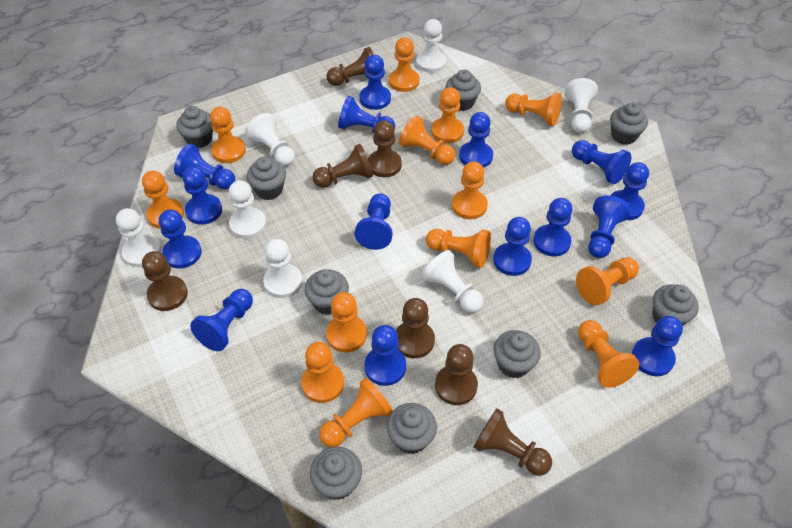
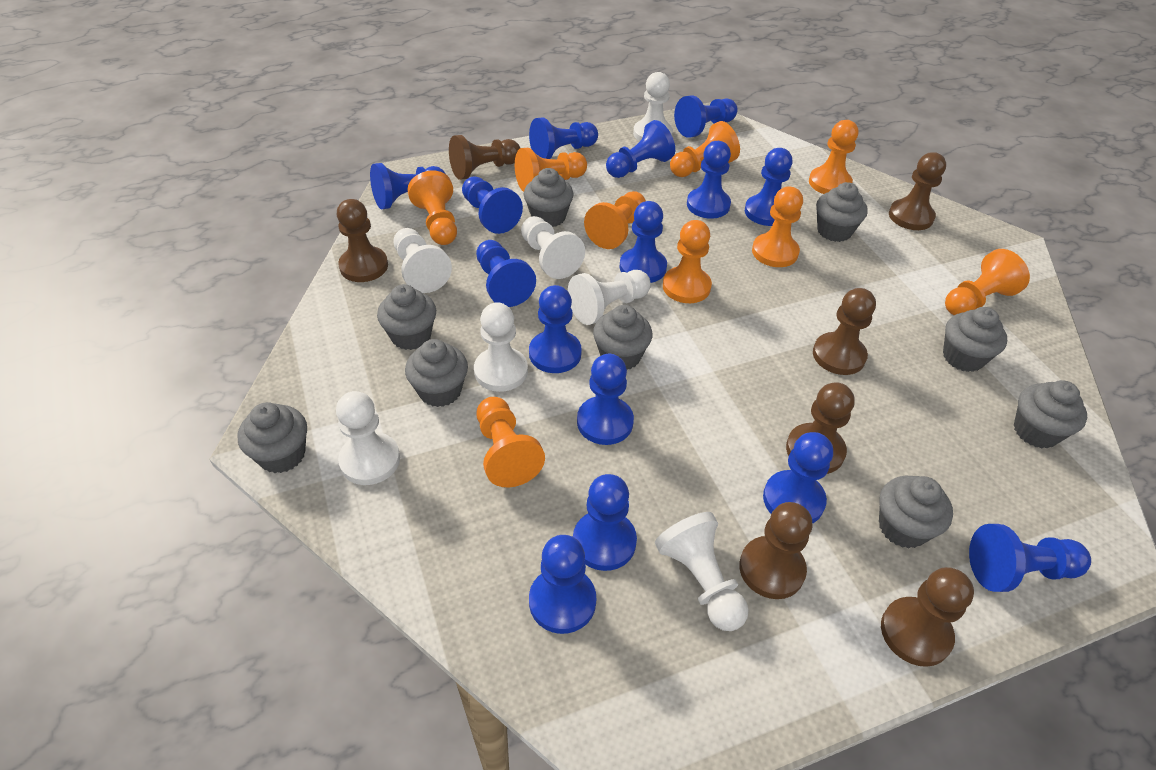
orange pawn: 13 -> 9

